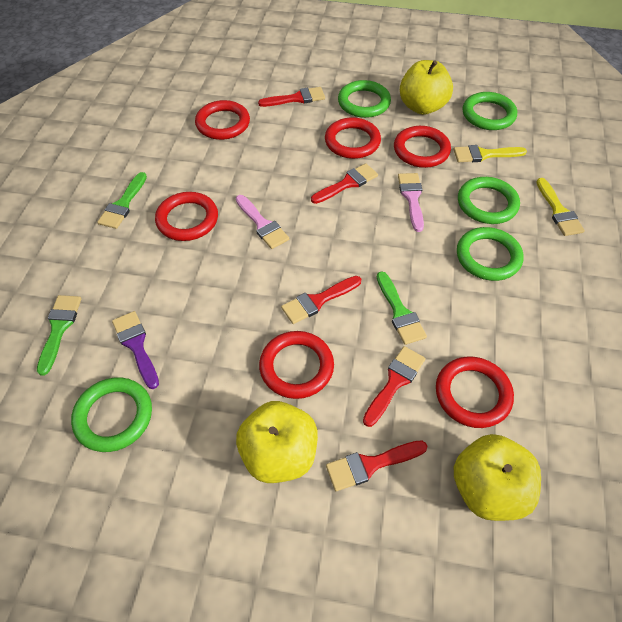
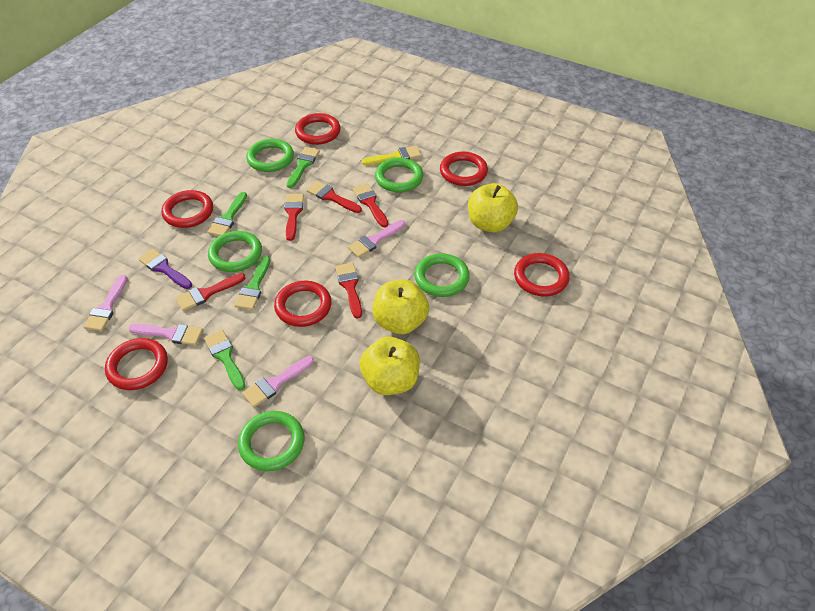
green brush: 3 -> 4
pink brush: 2 -> 4
yellow brush: 2 -> 1

